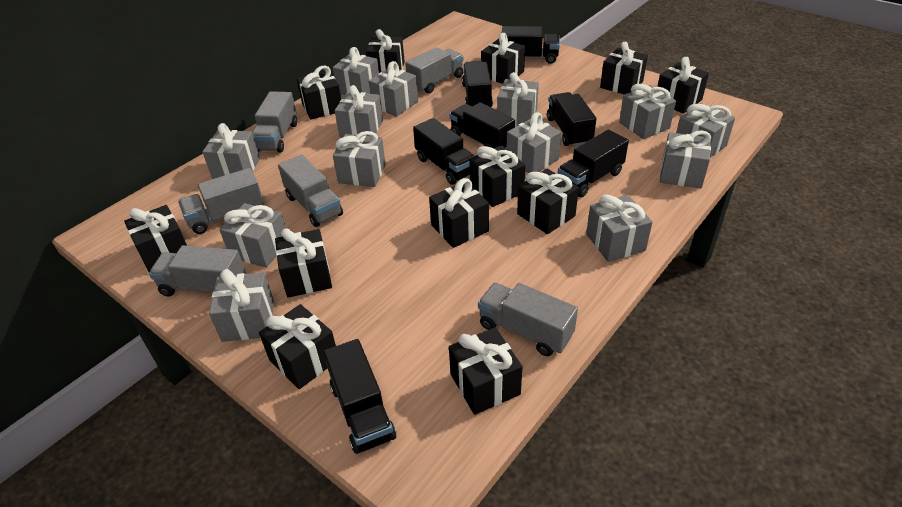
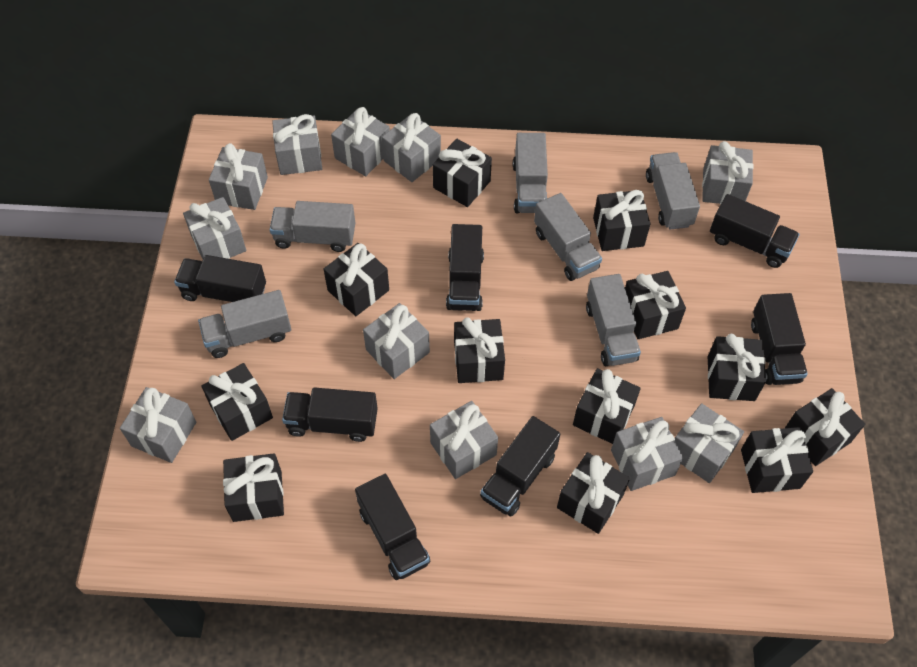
grey gift: 13 -> 11

